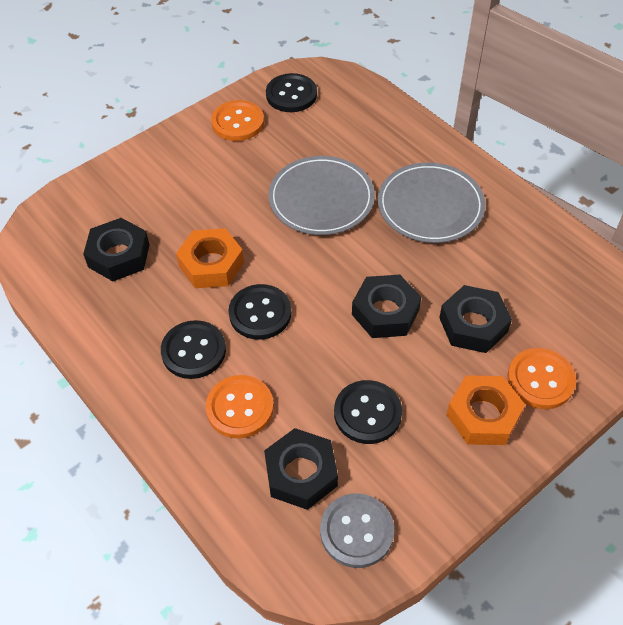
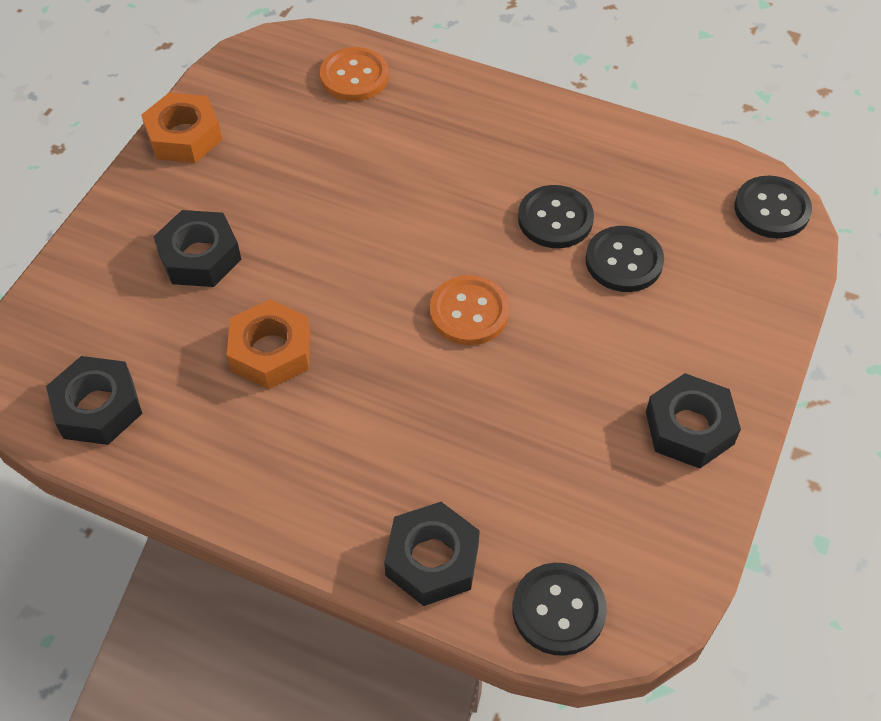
grey button: 1 -> 0
grey plate: 2 -> 0
orange button: 3 -> 2

